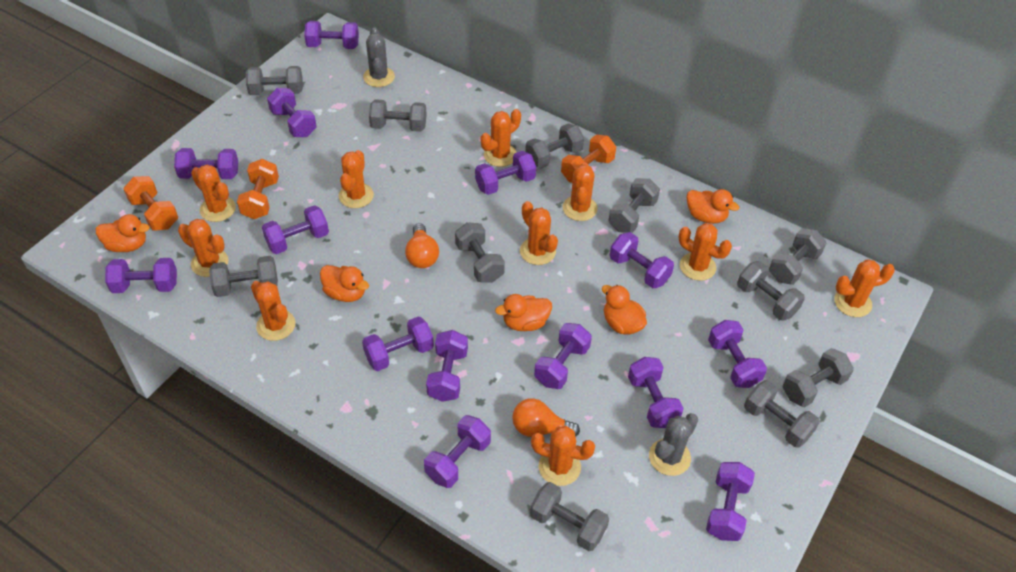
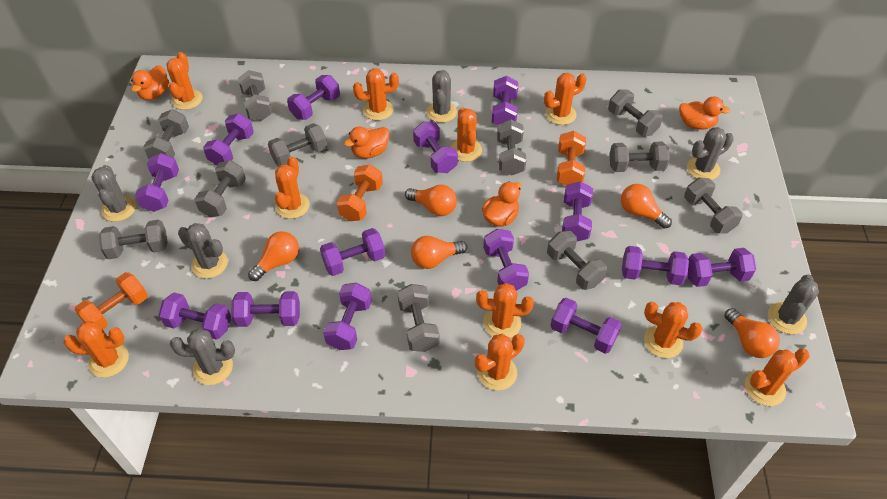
grey cactus: 2 -> 6
orange duck: 5 -> 4
orange light bulb: 2 -> 5

